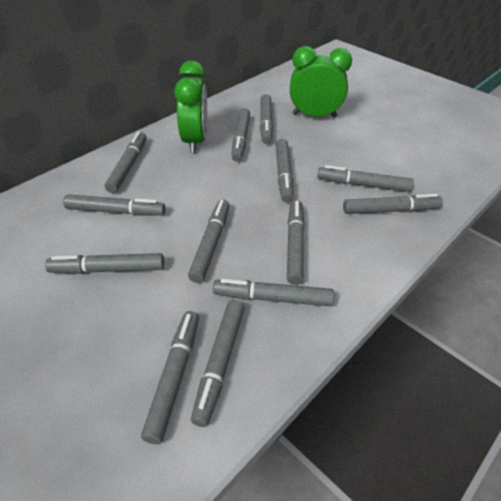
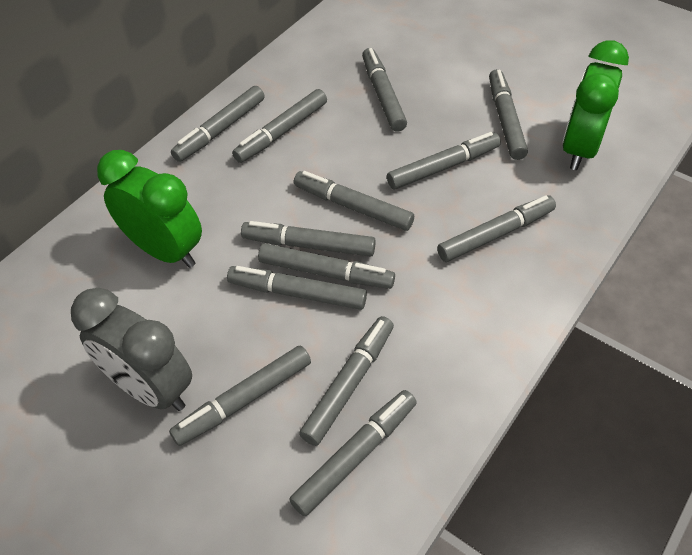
grey clock: 0 -> 1

